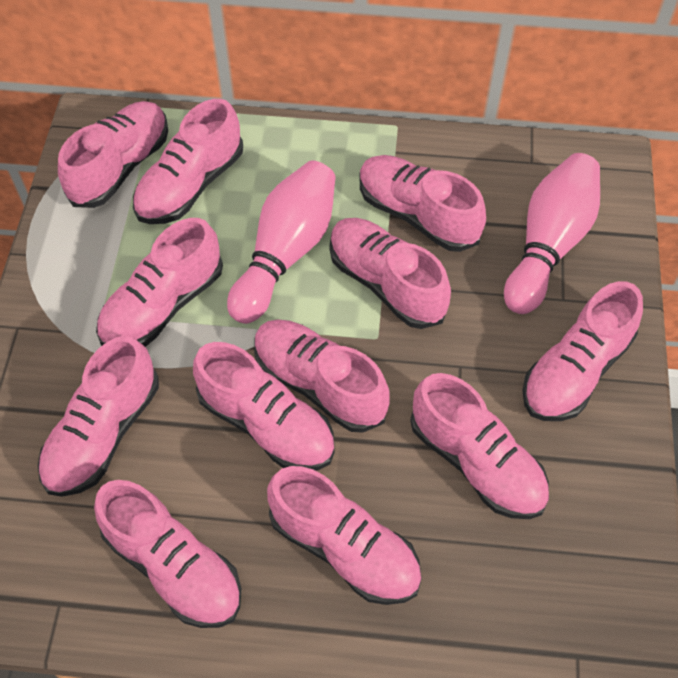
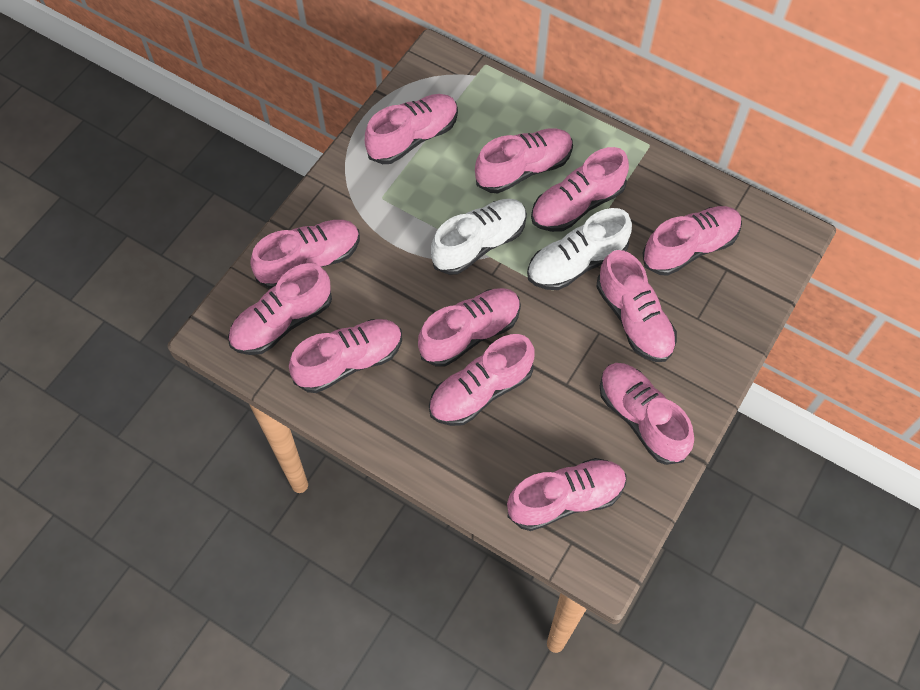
pink bowling pin: 2 -> 0
white shoe: 0 -> 2

